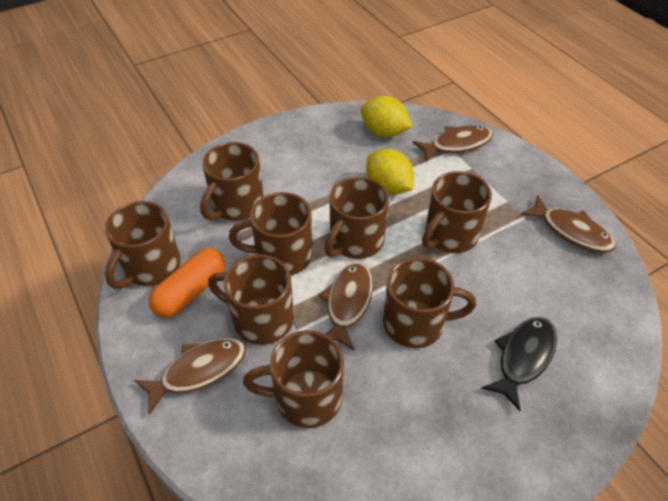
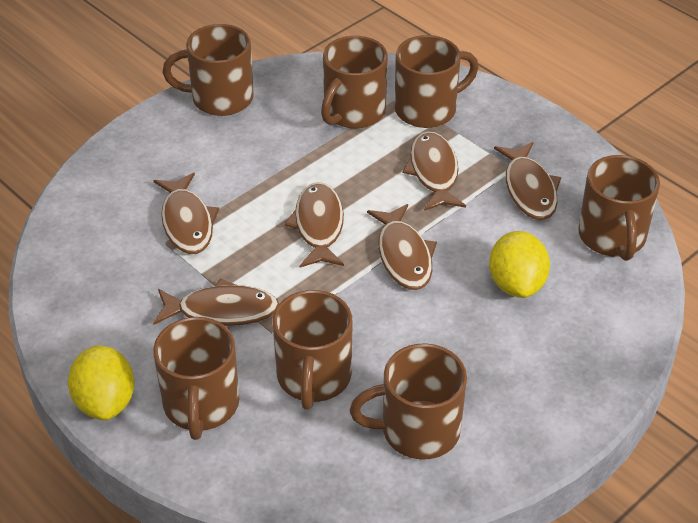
black fish: 1 -> 0
brown fish: 4 -> 6
brown mug: 8 -> 7
orange capsule: 1 -> 0

